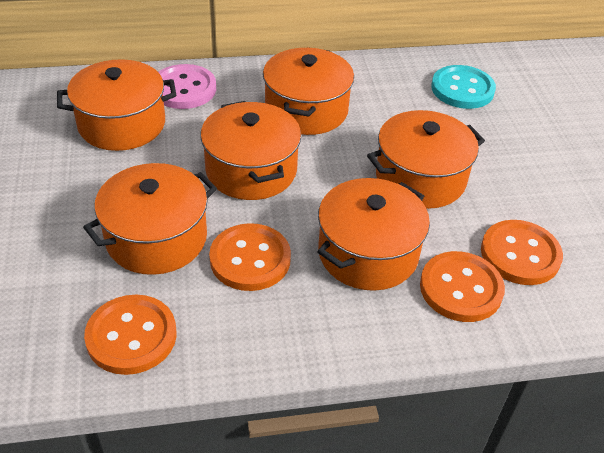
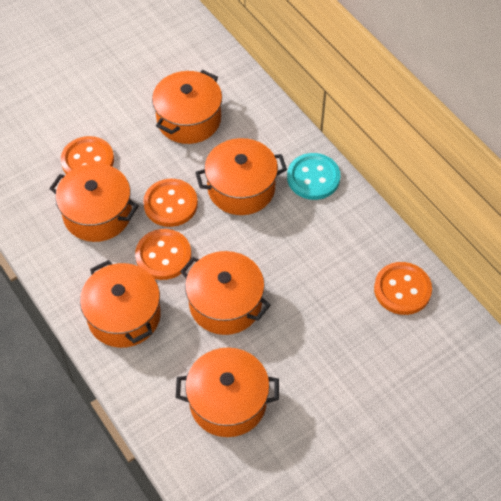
pink button: 1 -> 0

